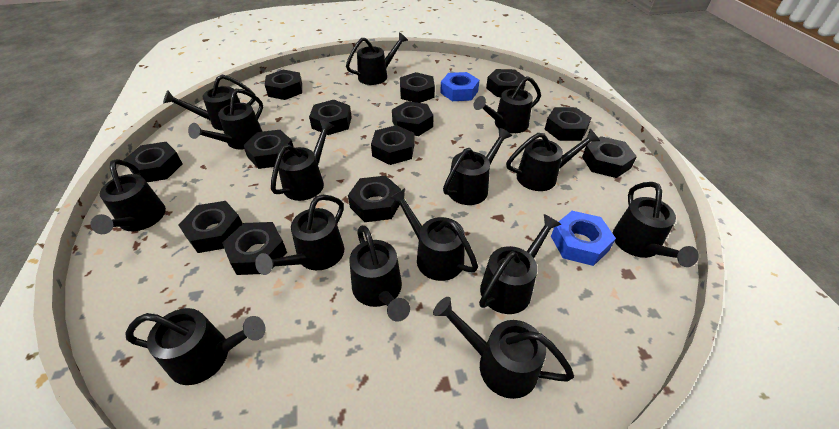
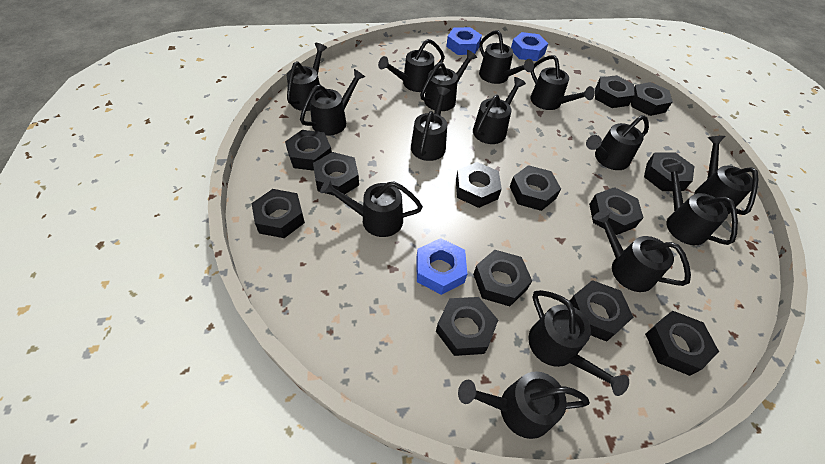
blue nut: 2 -> 3

